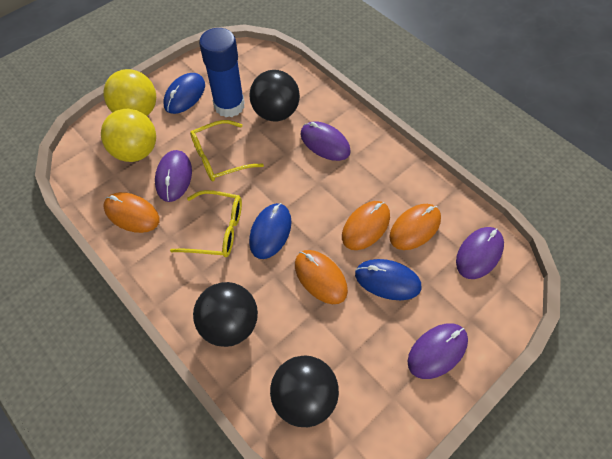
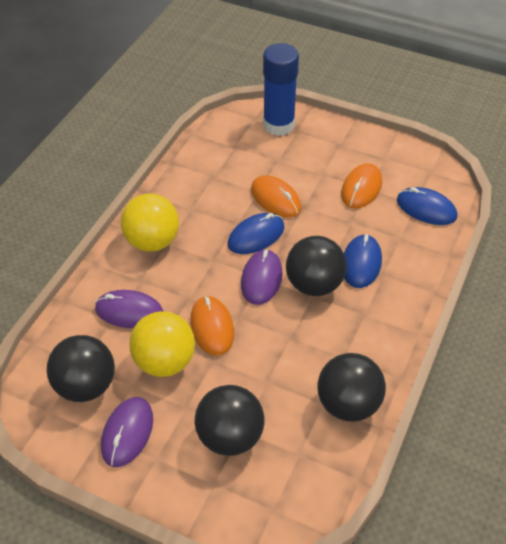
black ball: 3 -> 4
orange mouse: 4 -> 3
purple mouse: 4 -> 3
yellow glasses: 2 -> 0

